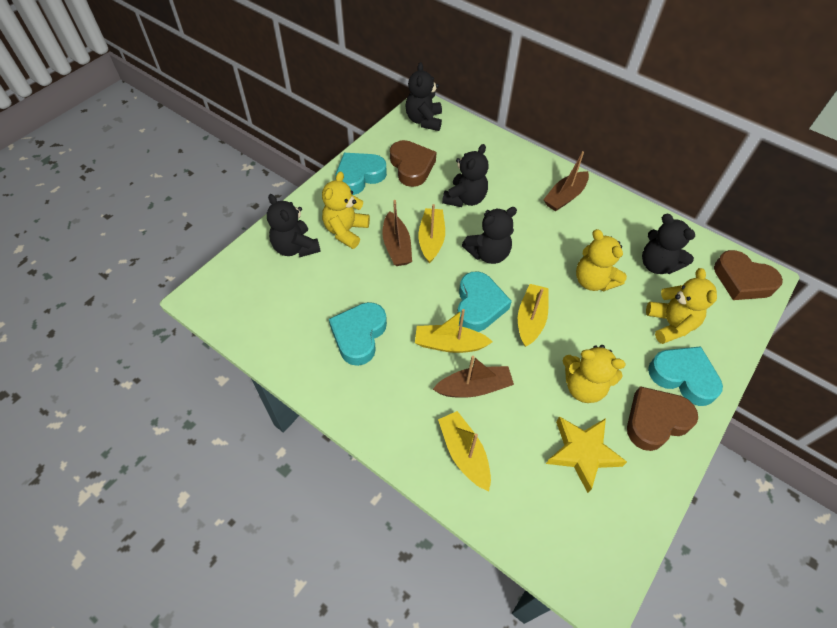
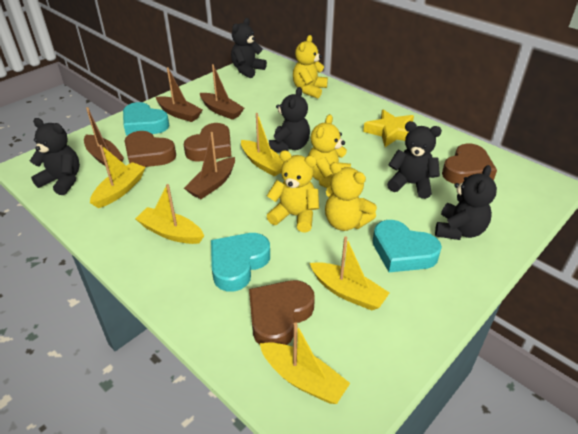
brown boat: 3 -> 4
brown heart: 3 -> 4
turquoise heart: 4 -> 3
yellow boat: 4 -> 5

